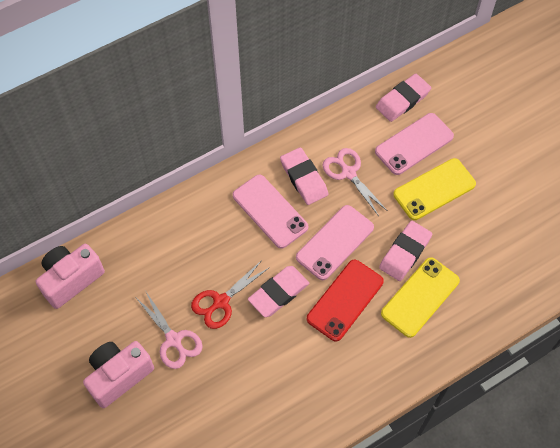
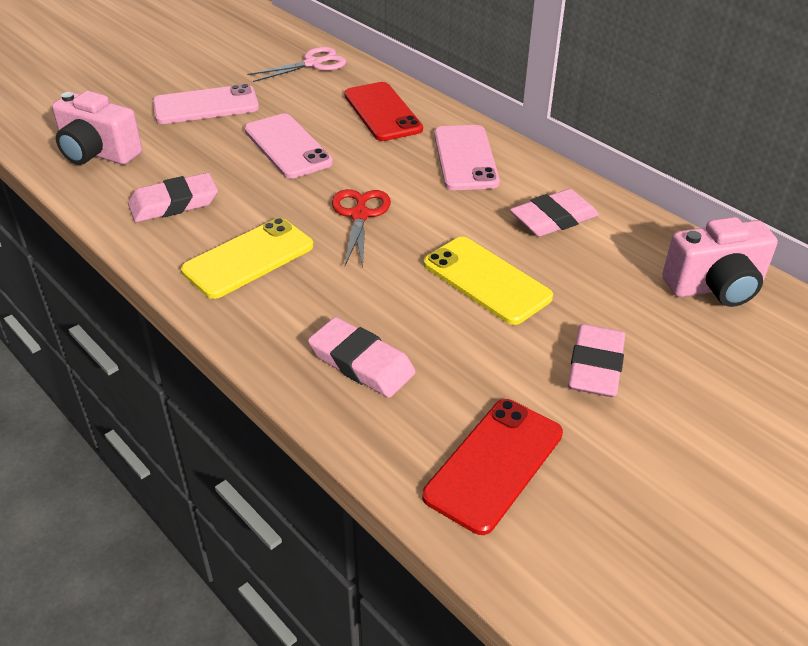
pink scissors: 2 -> 1
red phone: 1 -> 2

